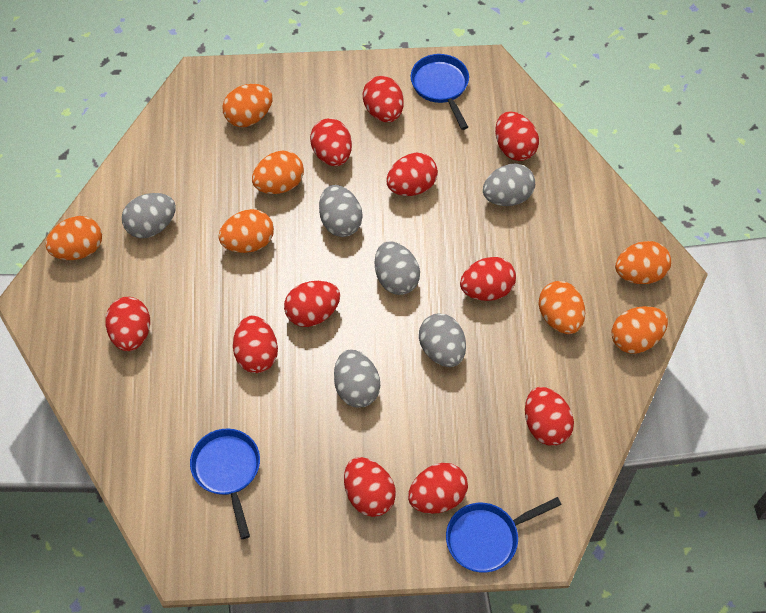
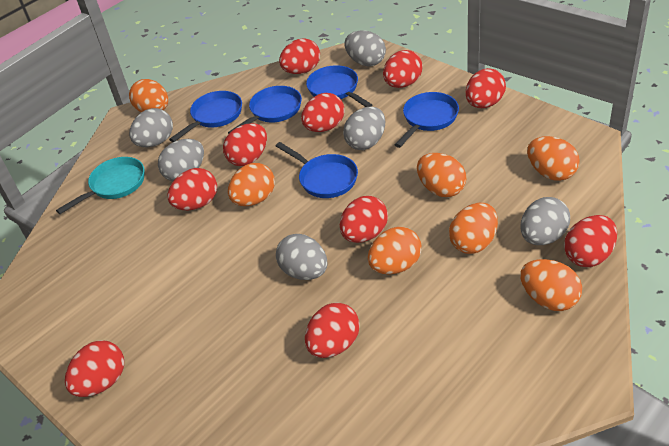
blue pan: 3 -> 5
red egg: 11 -> 10
turquoise pan: 0 -> 1

